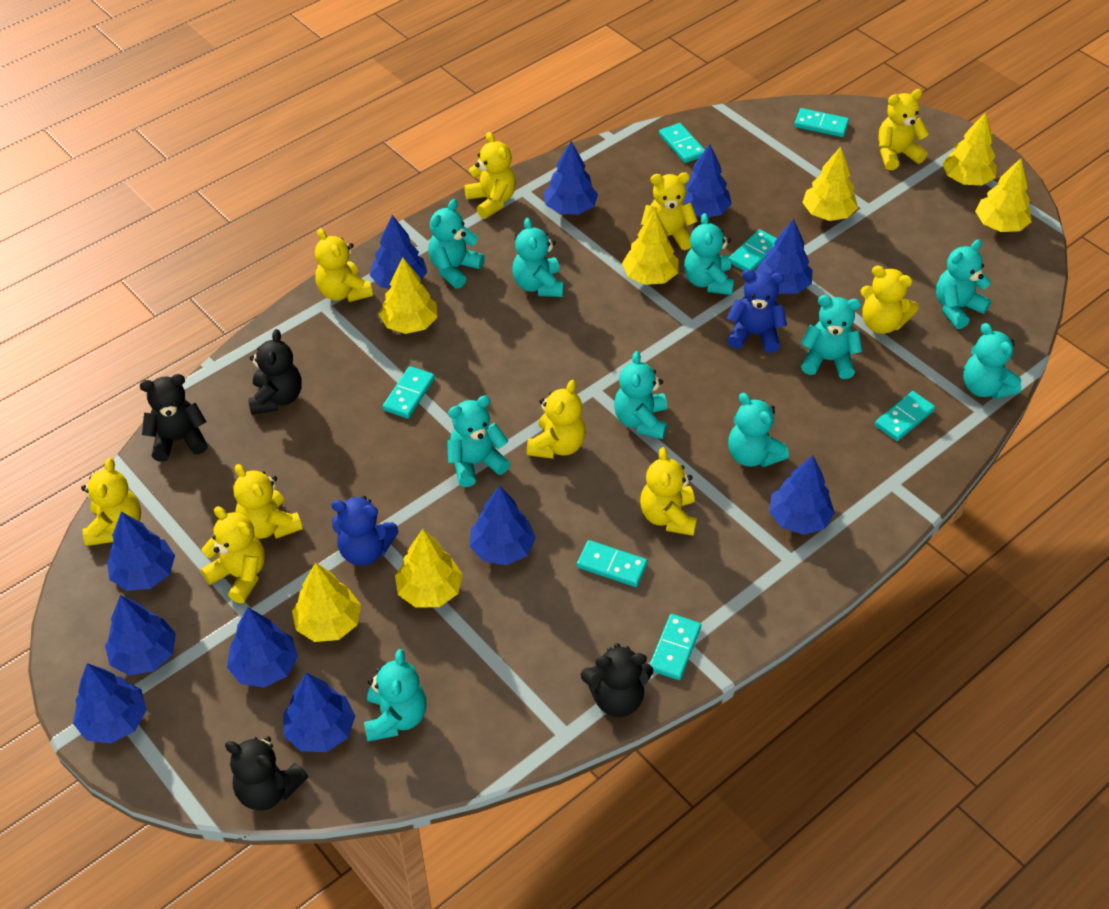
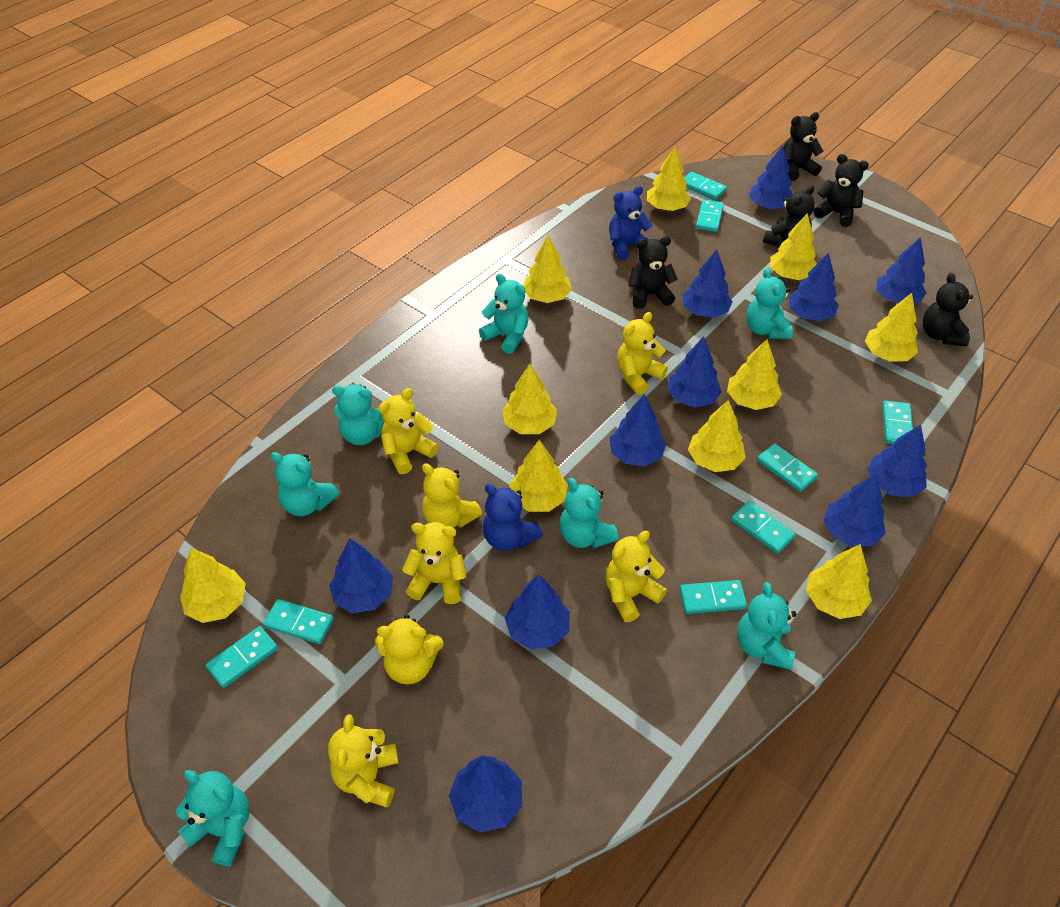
black teddy bear: 4 -> 5
turquoise domino: 7 -> 8
turquoise teddy bear: 10 -> 7
yellow teddy bear: 10 -> 7
yellow tree: 7 -> 10

